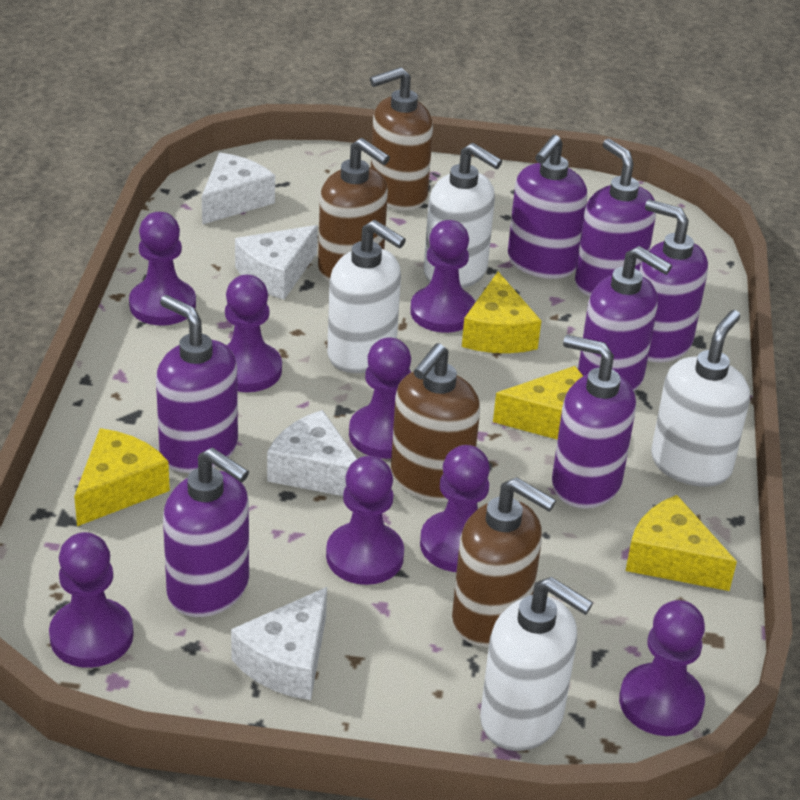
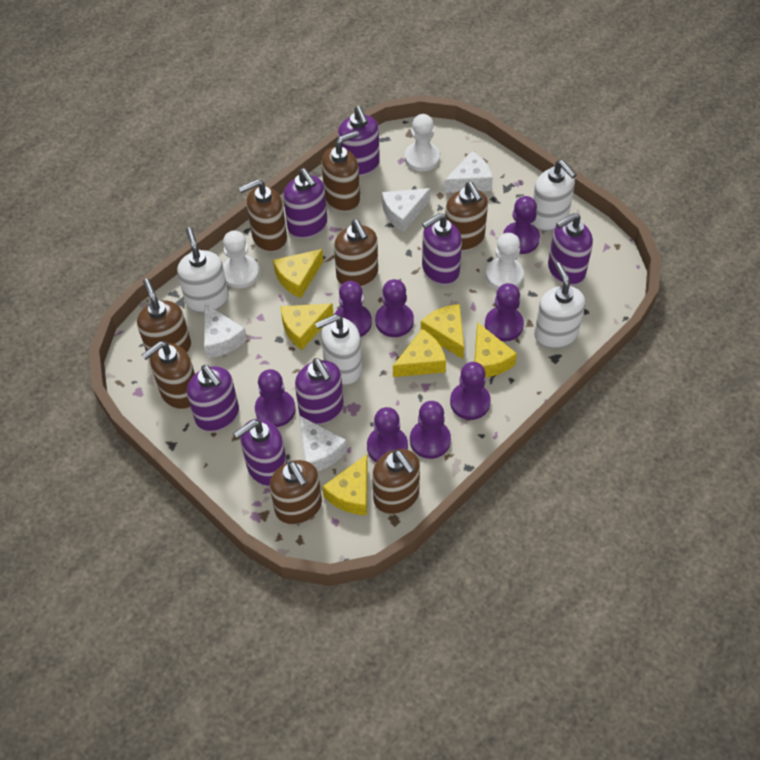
brown soap dispenser: 4 -> 8
white pawn: 0 -> 3
yellow cheese: 4 -> 6

